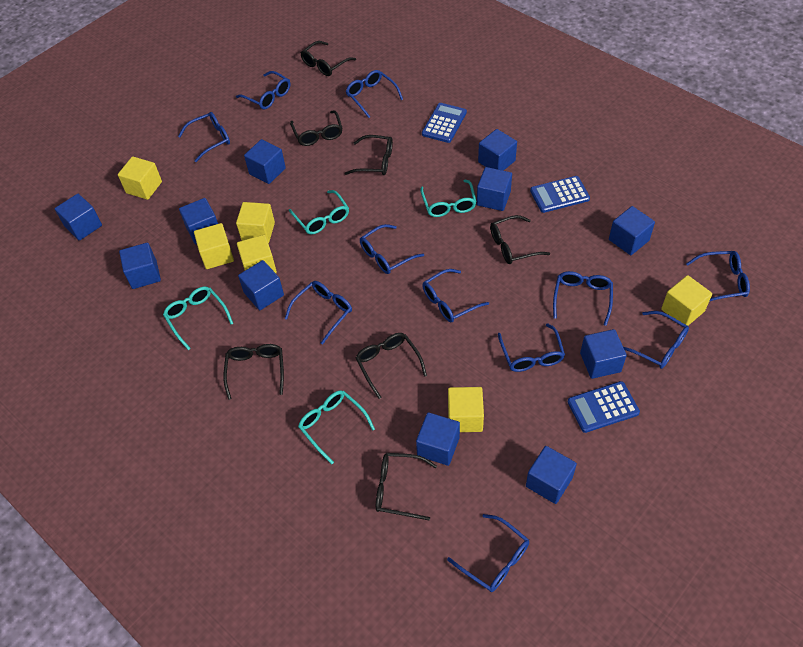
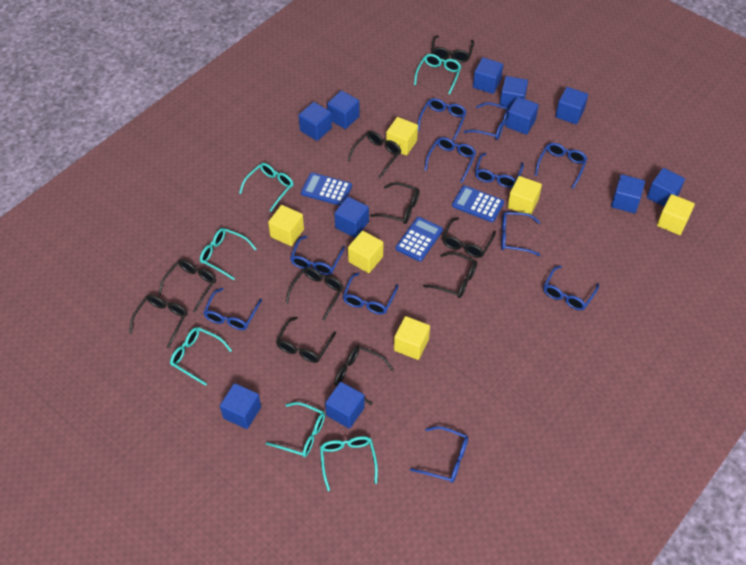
black glasses: 7 -> 10
turquoise glasses: 4 -> 6

